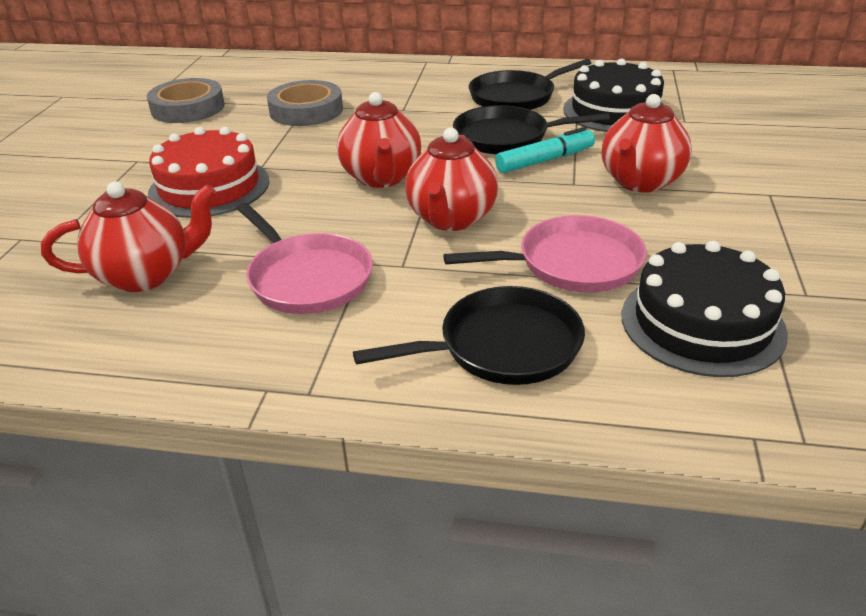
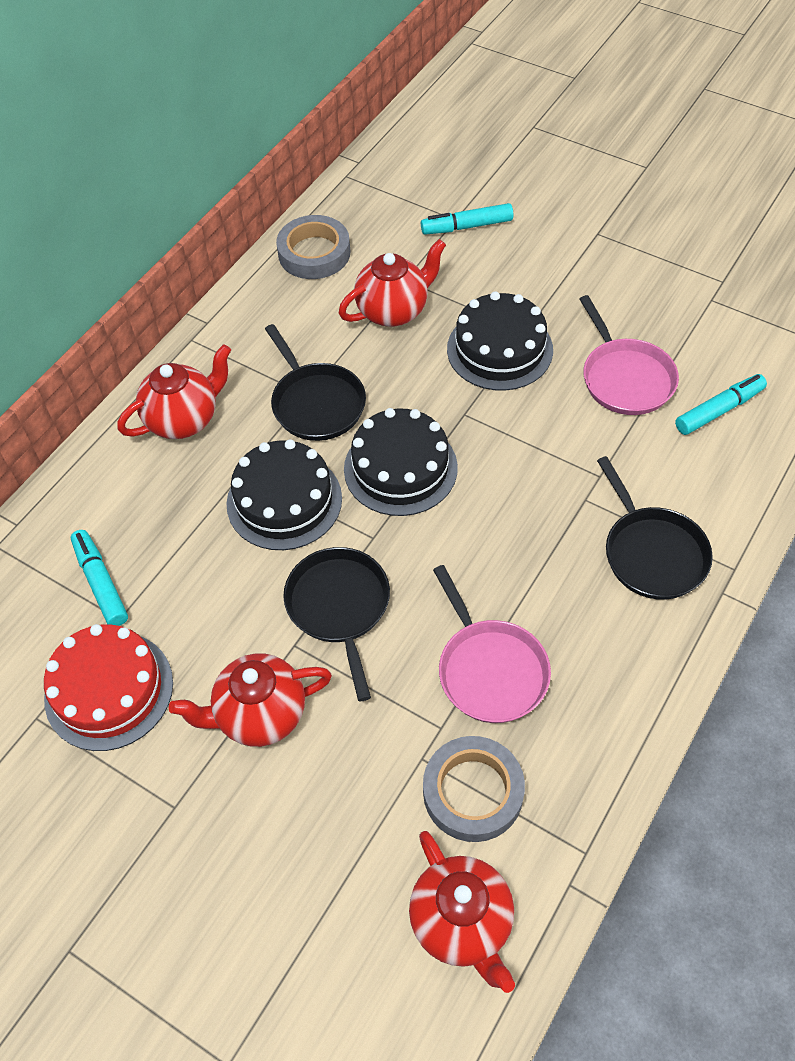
black cake: 2 -> 3
turquoise marker: 1 -> 3

